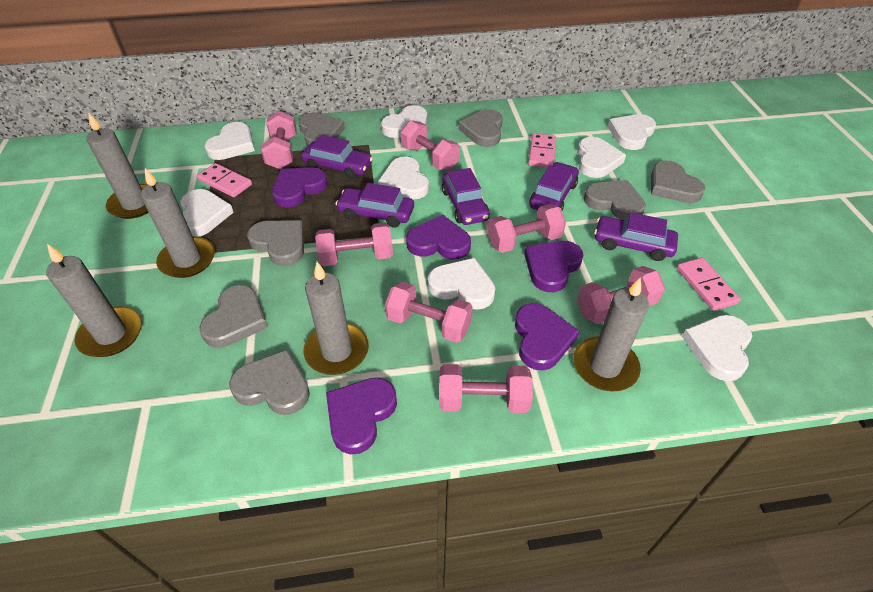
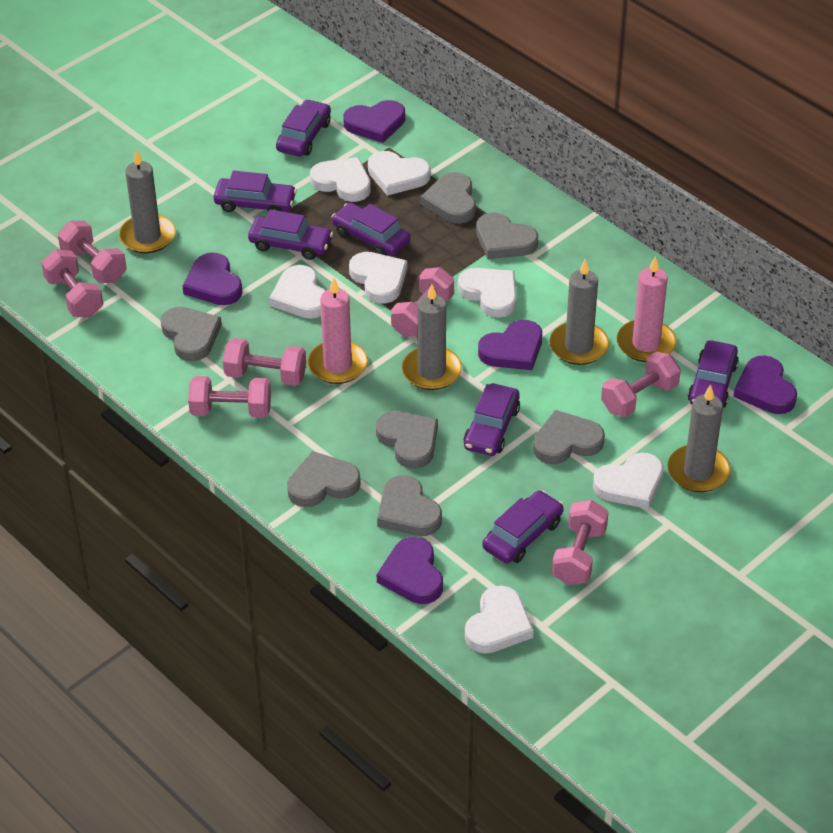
grey candle: 5 -> 4
pink candle: 0 -> 2
pink domino: 3 -> 0
purple car: 5 -> 7
white heart: 8 -> 7

